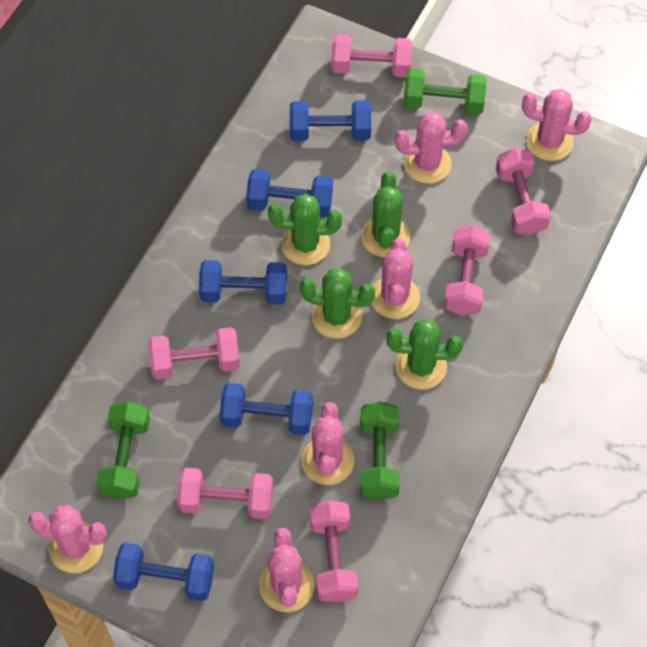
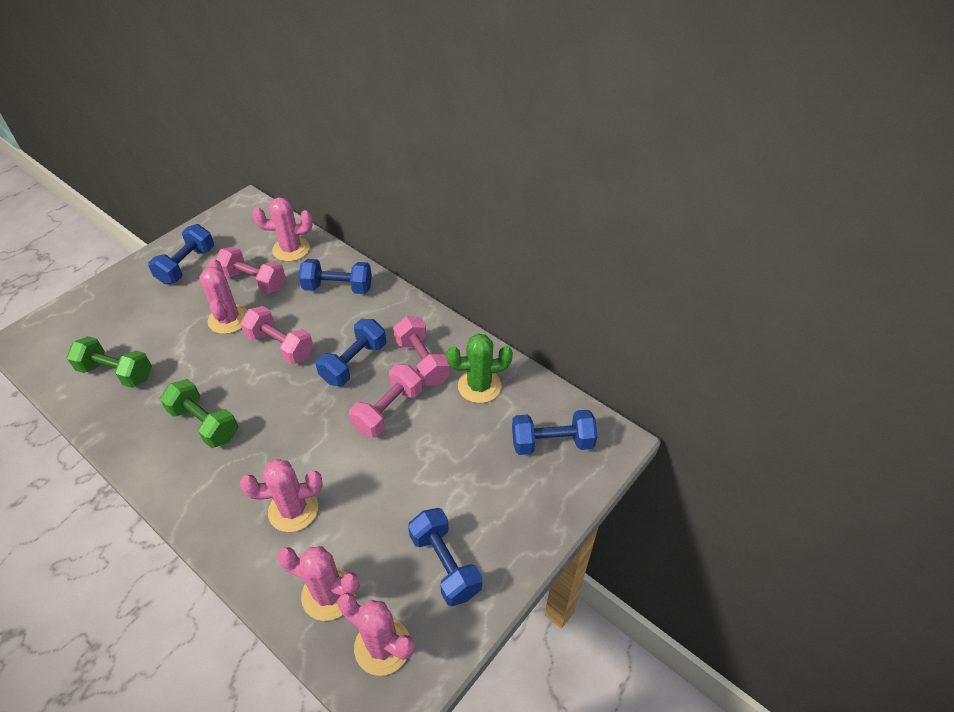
green cactus: 4 -> 1
green dumbbell: 3 -> 2
pink cactus: 6 -> 5
pink dumbbell: 6 -> 4

